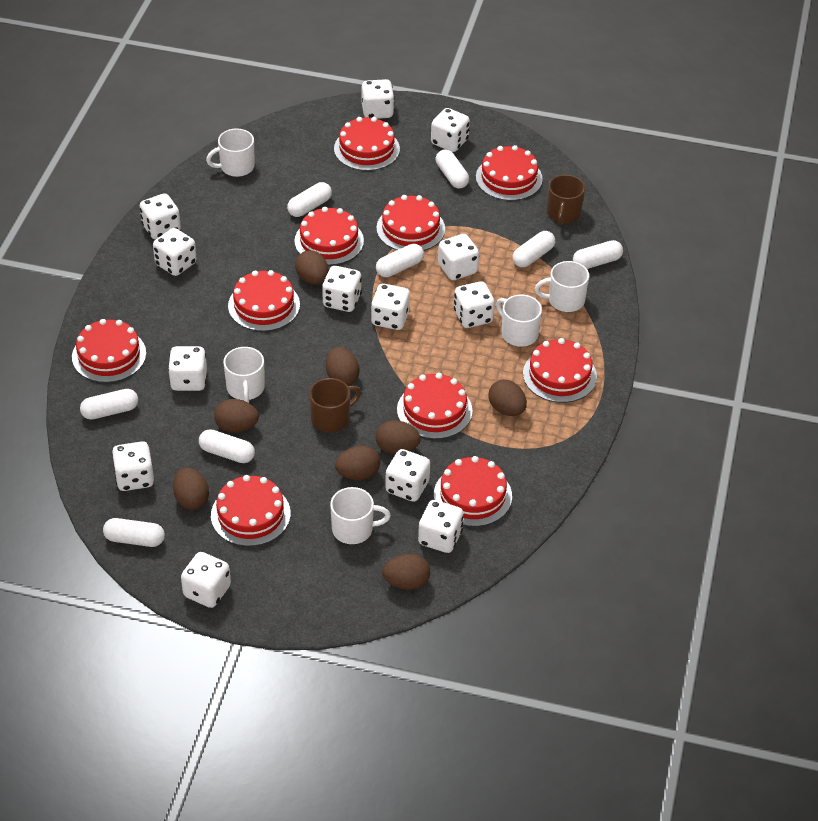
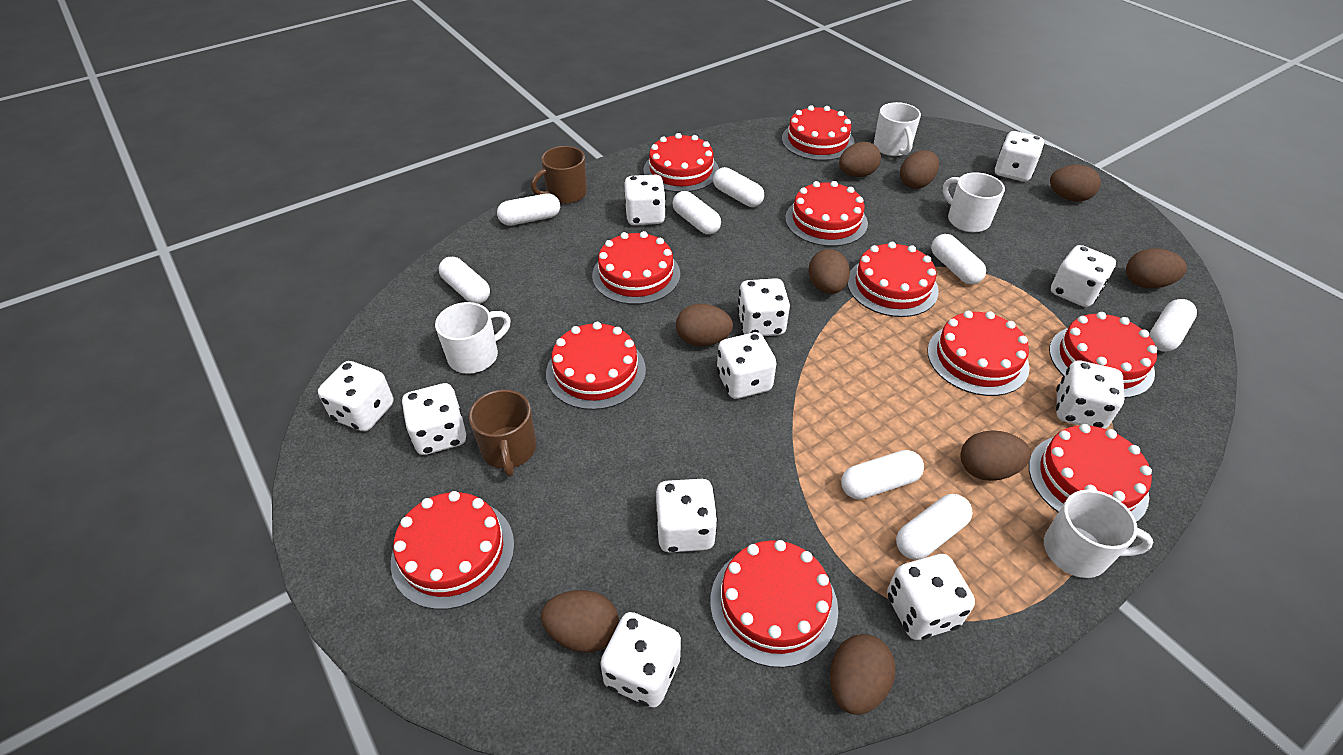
brown egg: 8 -> 9
red cake: 10 -> 11
white dice: 13 -> 11
white mug: 5 -> 4

